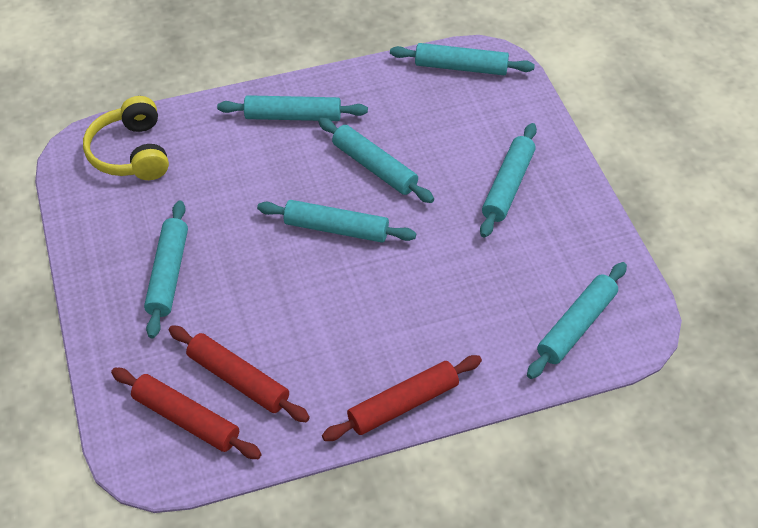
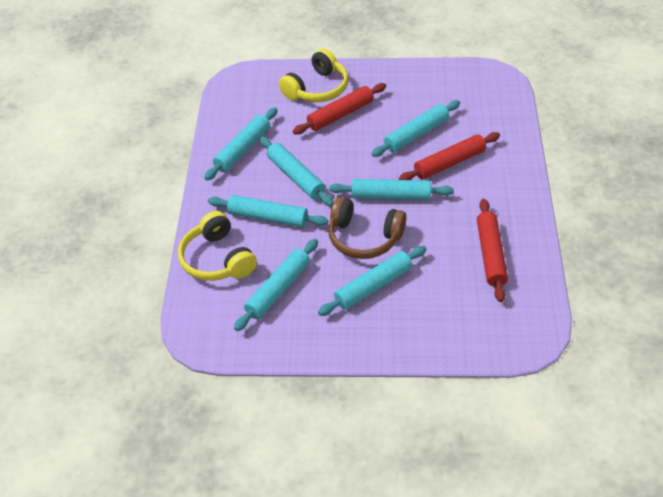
brown headphones: 0 -> 1
yellow headphones: 1 -> 2

